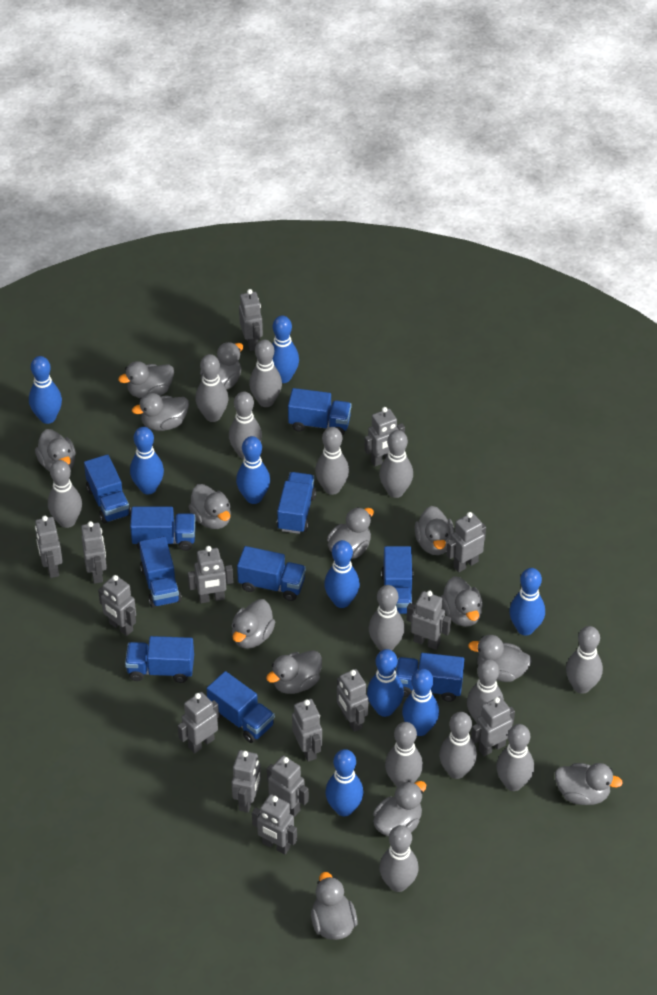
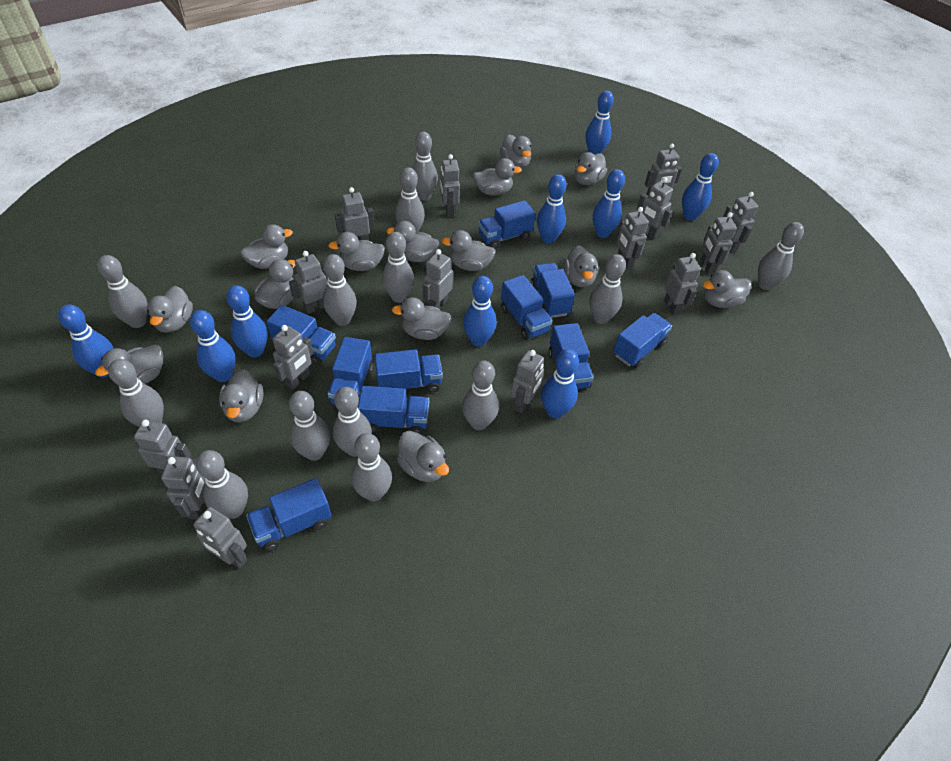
grey duck: 14 -> 15

